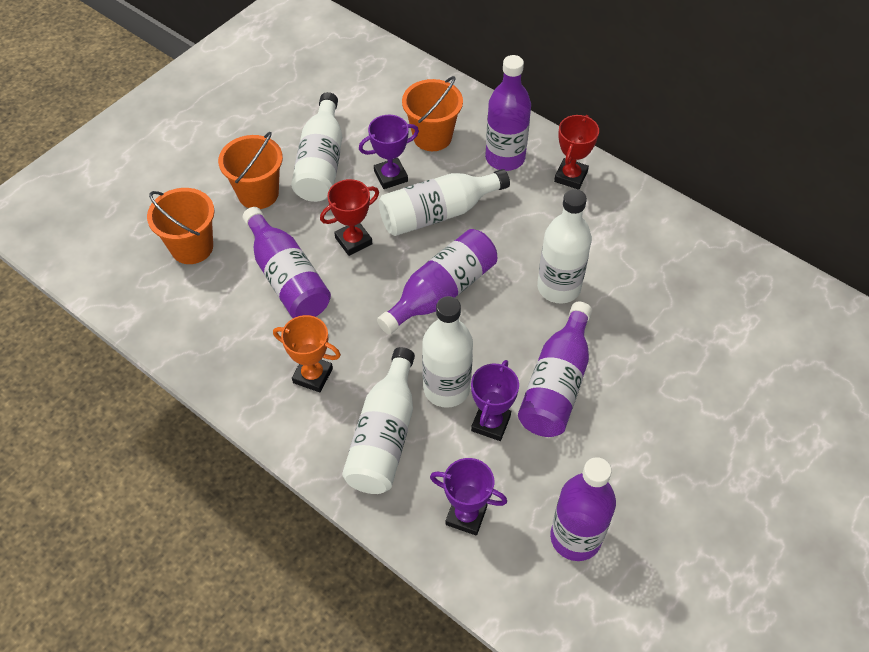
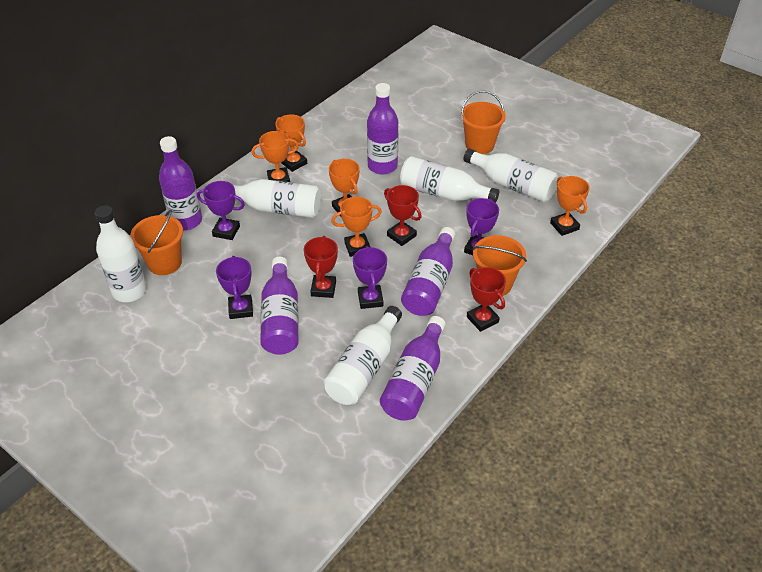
orange trophy: 1 -> 5
purple trophy: 3 -> 4
red trophy: 2 -> 3

